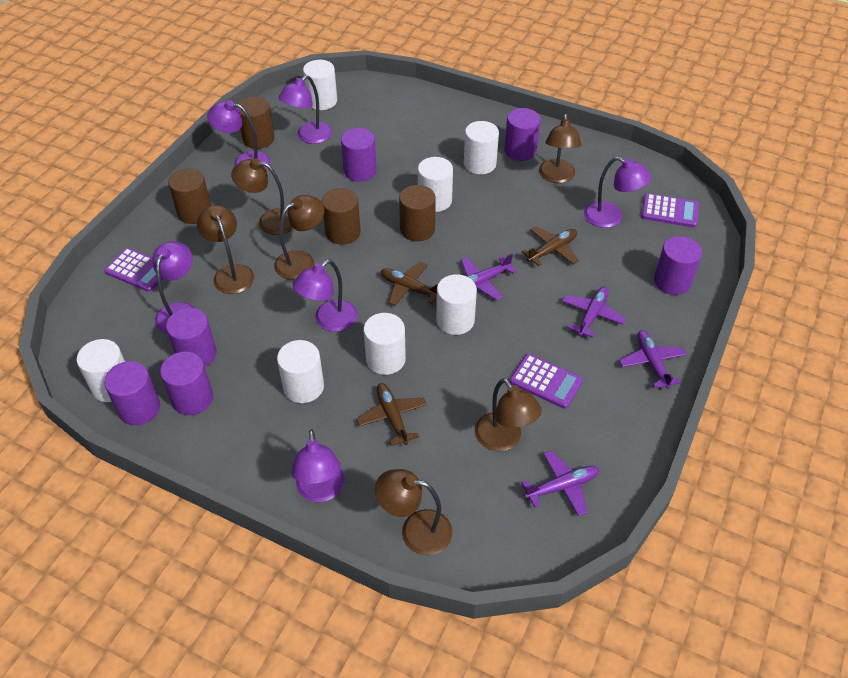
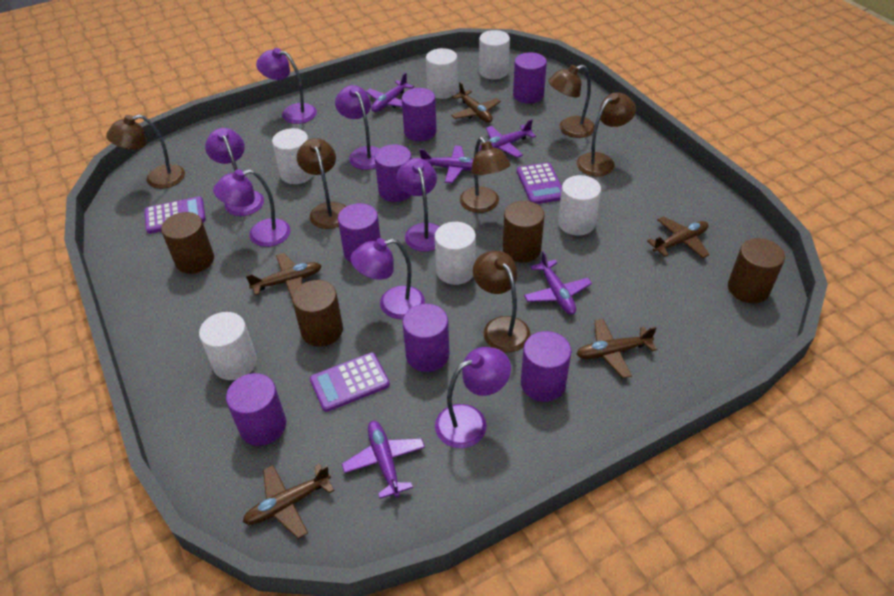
brown plane: 3 -> 5
purple cylinder: 6 -> 7
purple lamp: 6 -> 7
purple plane: 4 -> 5
white cylinder: 7 -> 6

